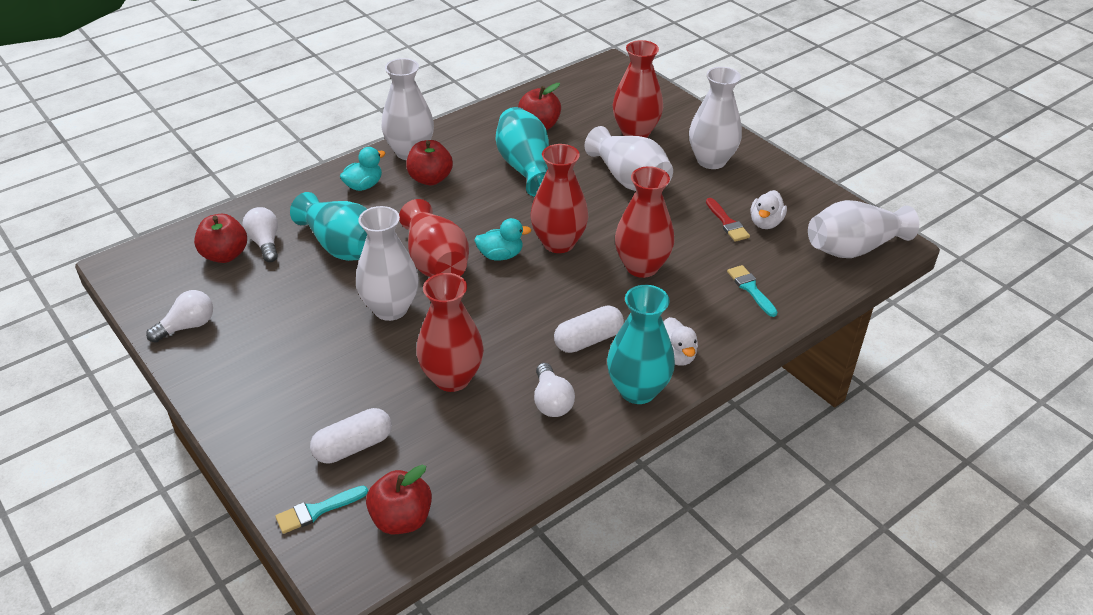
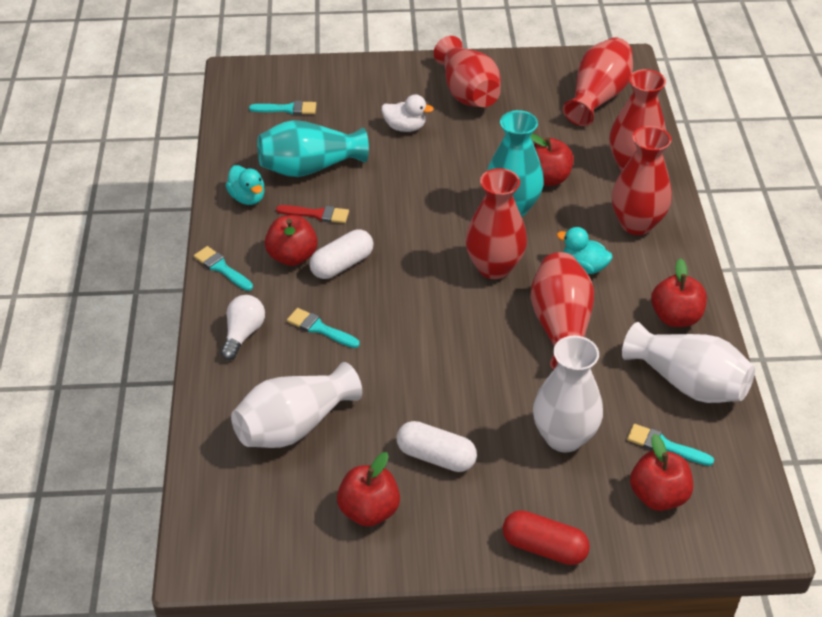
red apple: 4 -> 5
red capsule: 0 -> 1
red vase: 5 -> 6
turquoise brush: 2 -> 4
turquoise vase: 3 -> 2
white duck: 2 -> 1
white light bulb: 3 -> 1
white vase: 5 -> 3

